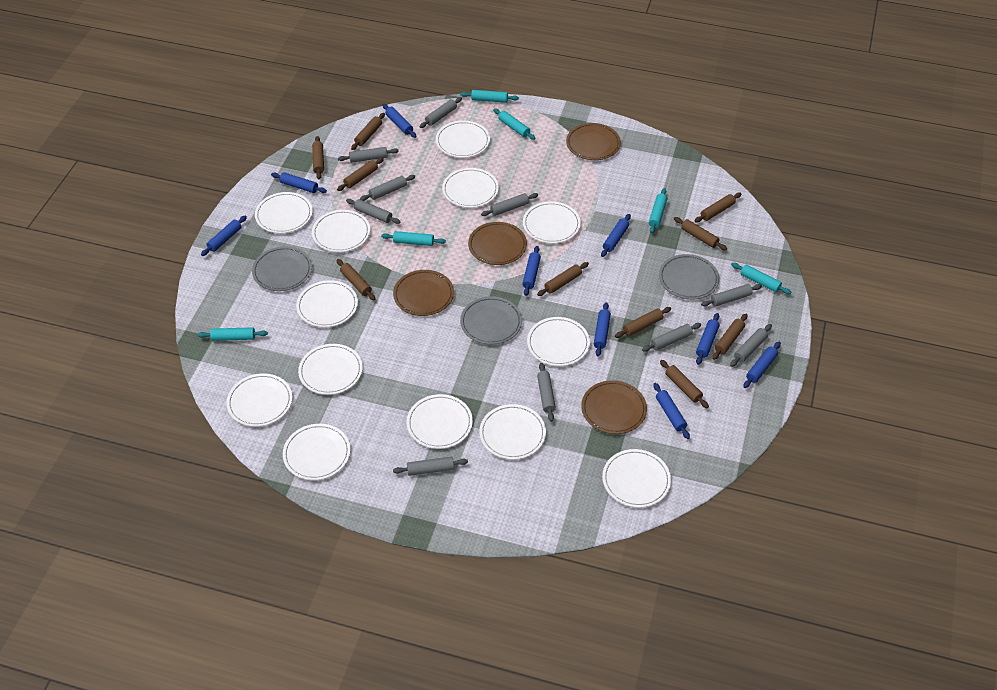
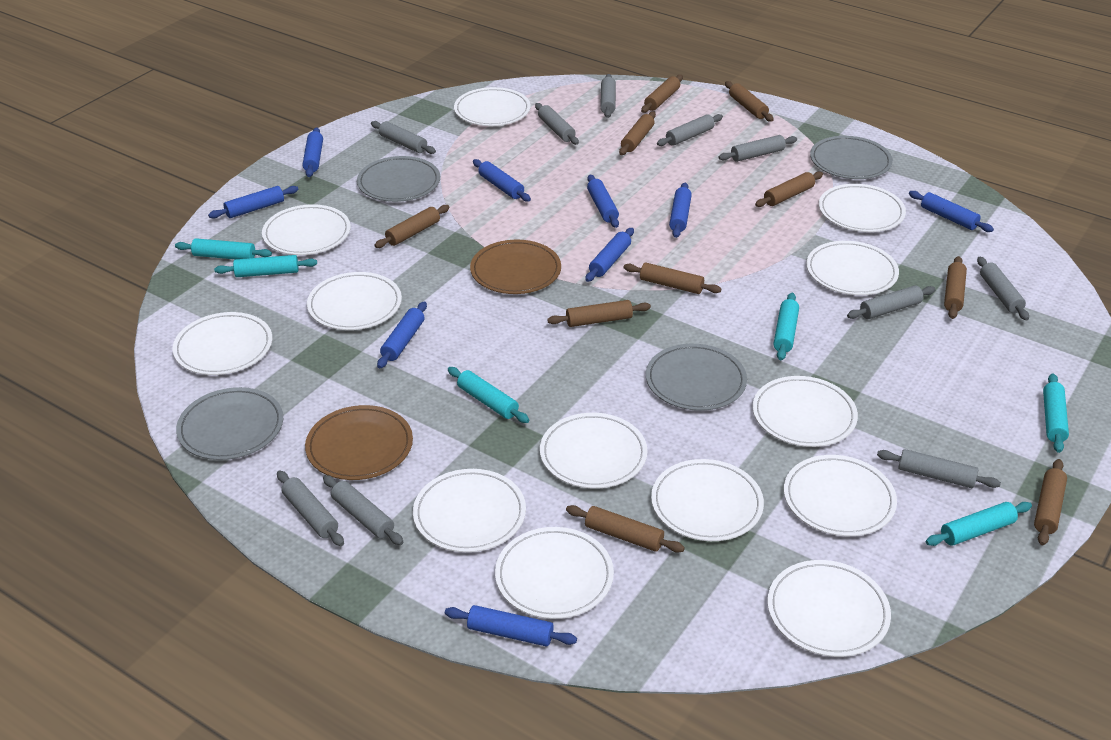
brown plate: 4 -> 2
grey plate: 3 -> 4

